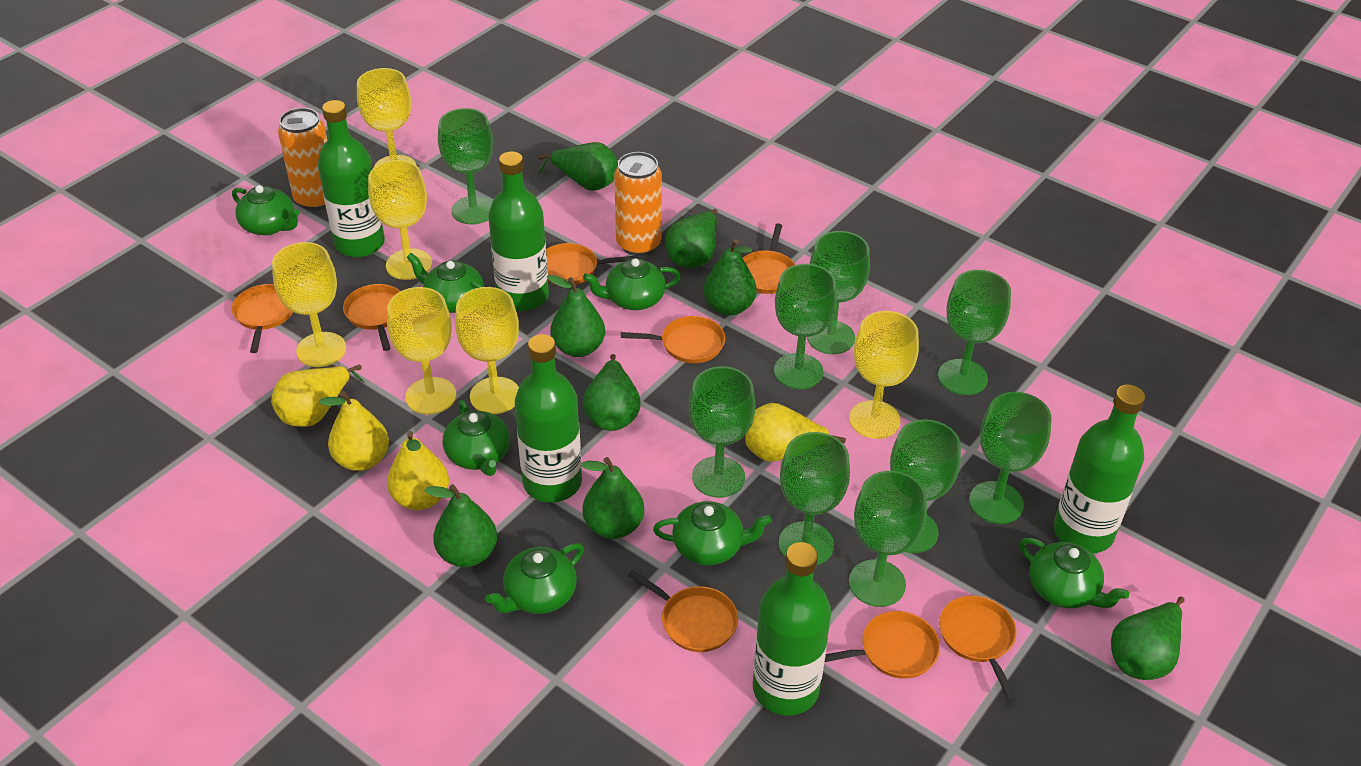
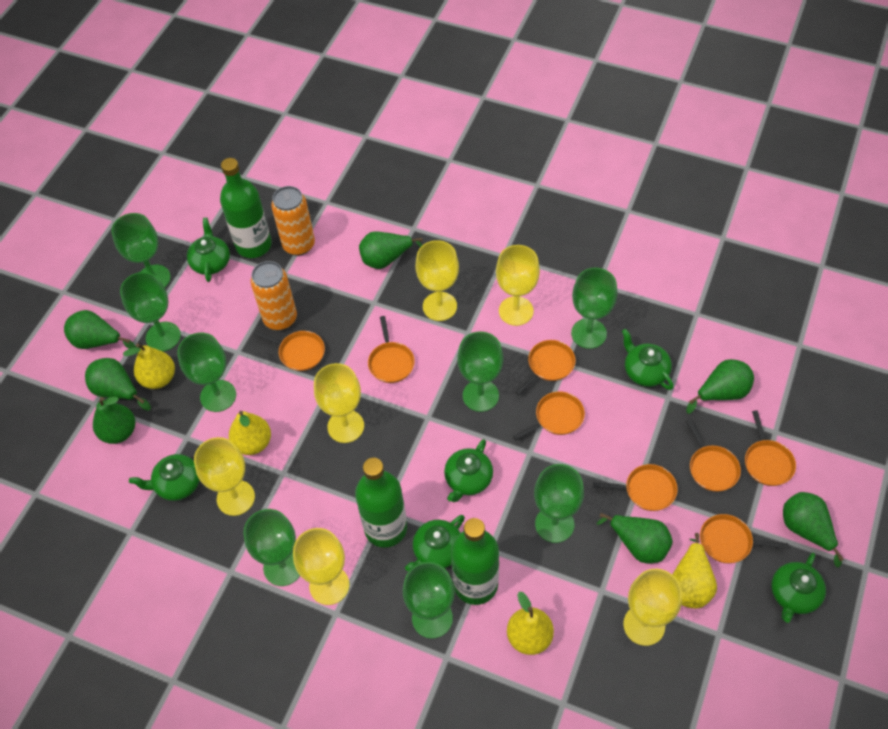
green bottle: 5 -> 3
green goblet: 9 -> 8
green pear: 8 -> 7
green teapot: 7 -> 6

